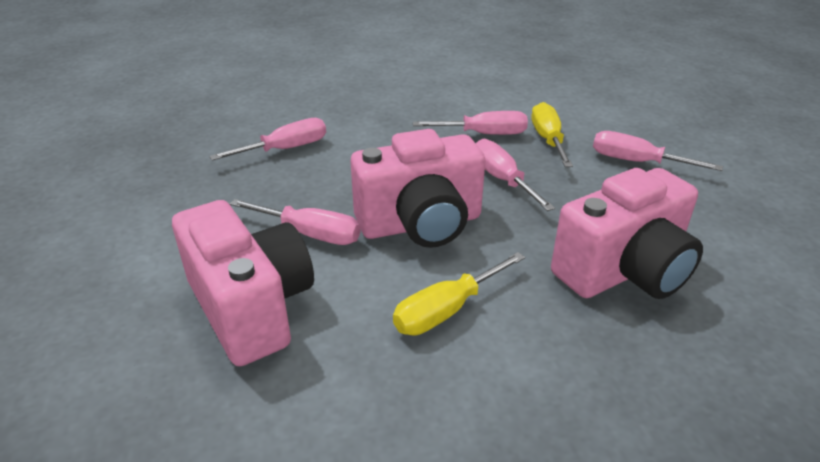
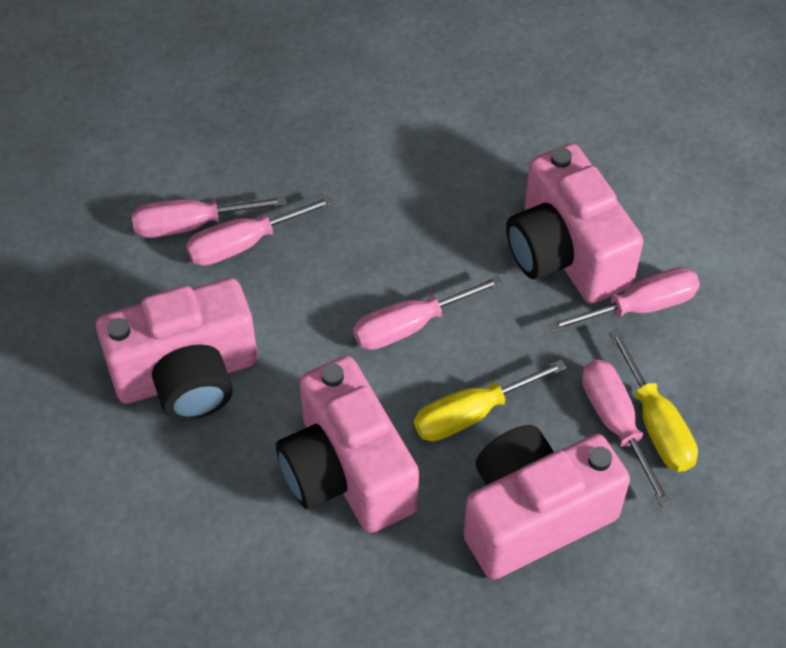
pink camera: 3 -> 4

